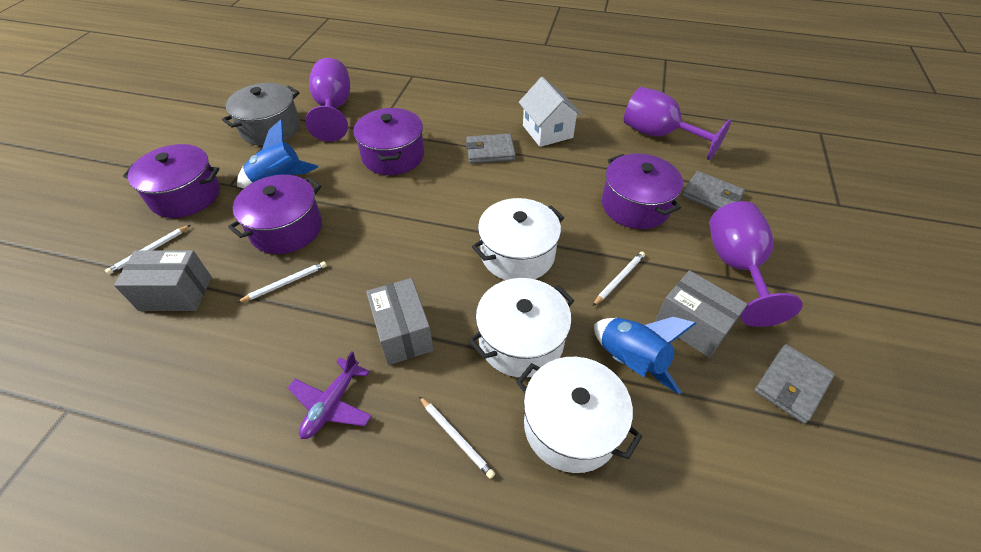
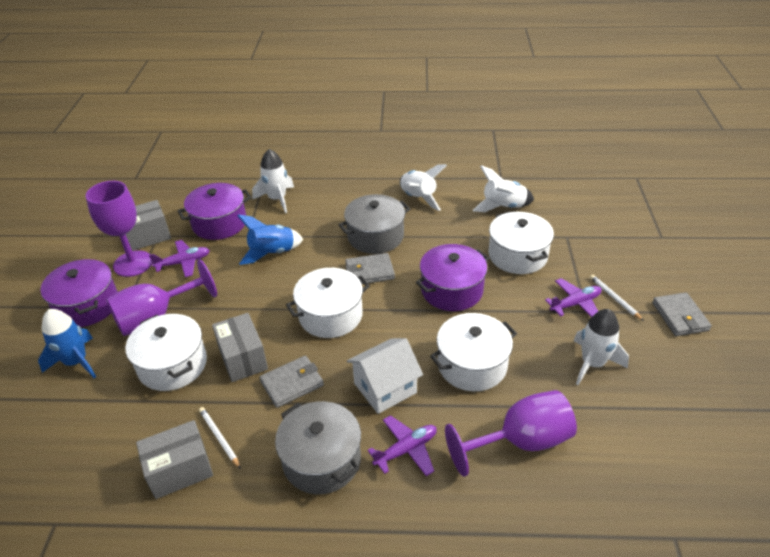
grey pot: 1 -> 2
purple plane: 1 -> 3
purple pot: 4 -> 3
white pencil: 4 -> 2
white pot: 3 -> 4
white rocket: 0 -> 4

